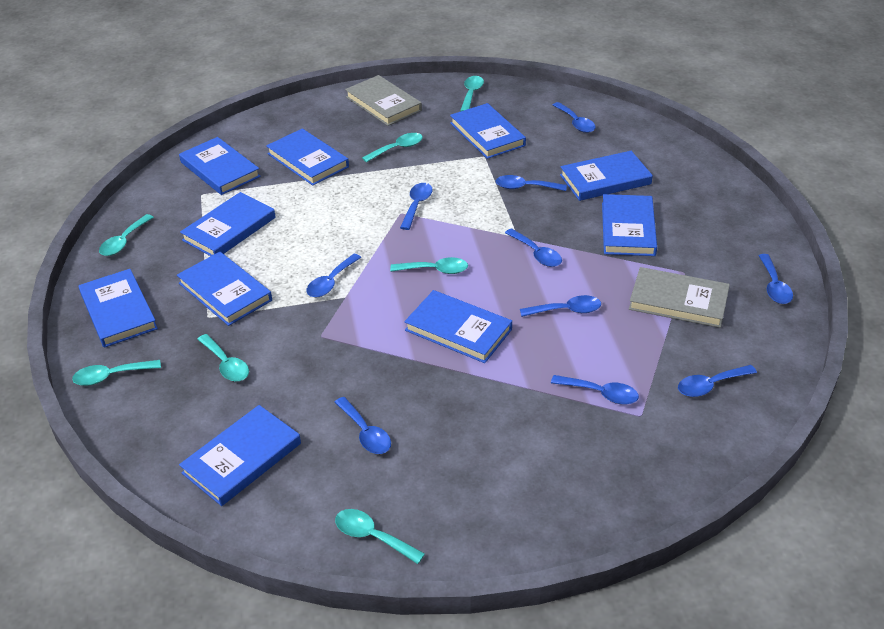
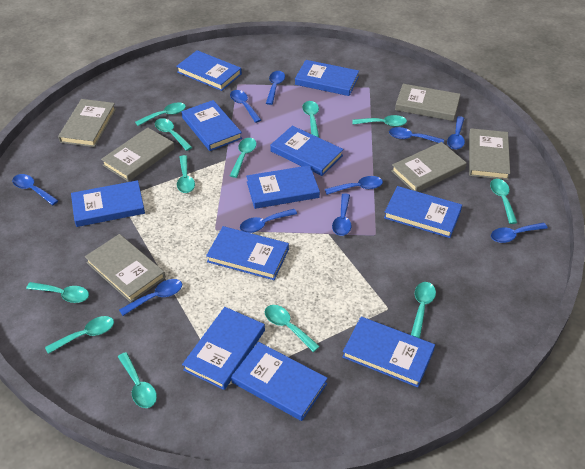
blue book: 10 -> 11
grey book: 2 -> 6
turquoise spoon: 7 -> 12

